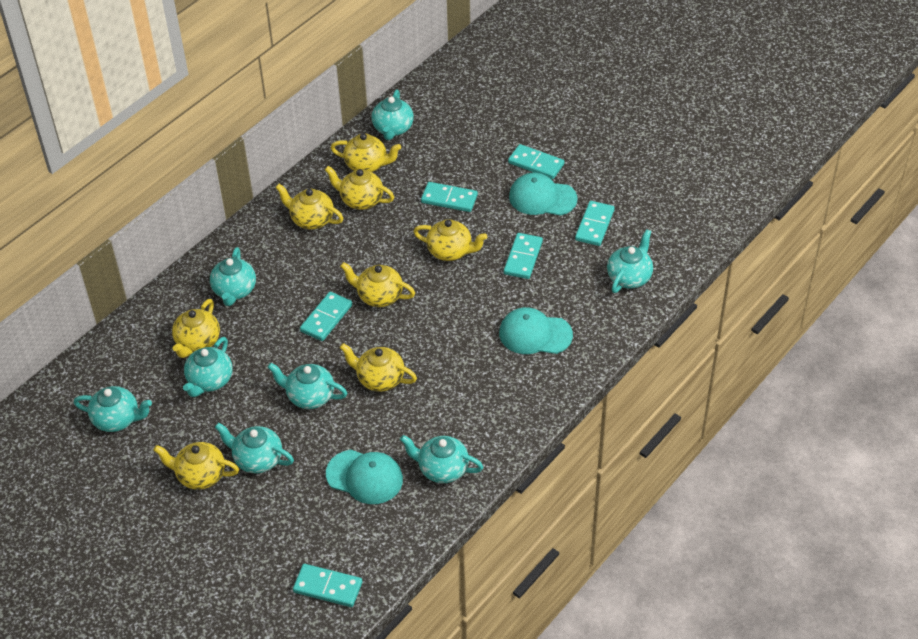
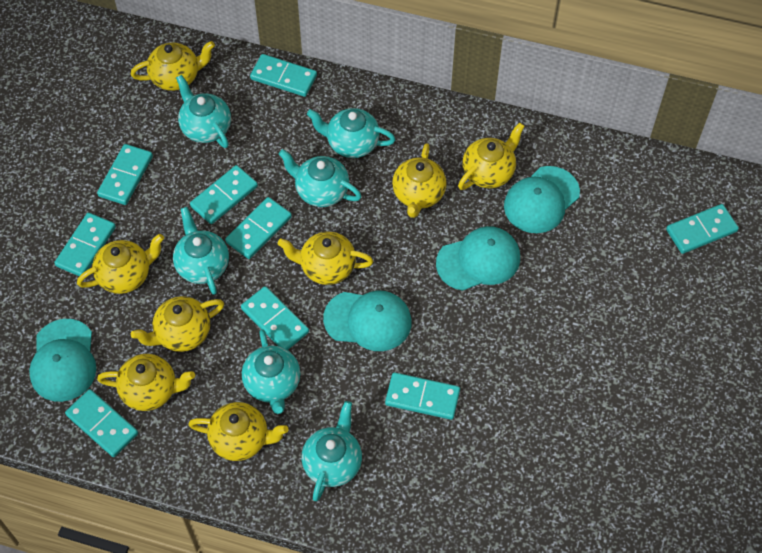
turquoise cap: 3 -> 4
turquoise domino: 6 -> 9
turquoise teapot: 8 -> 6

